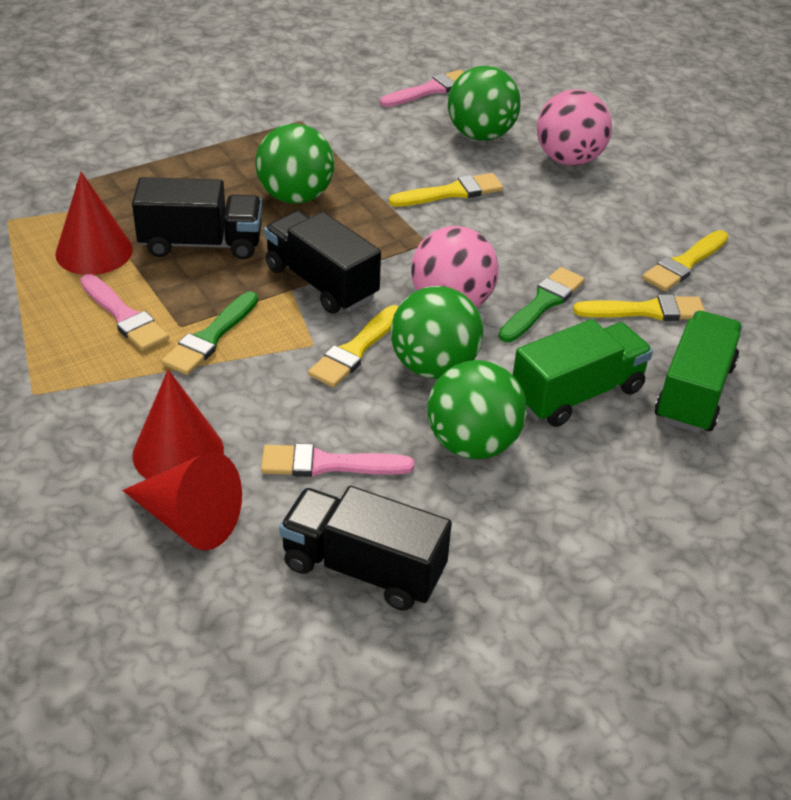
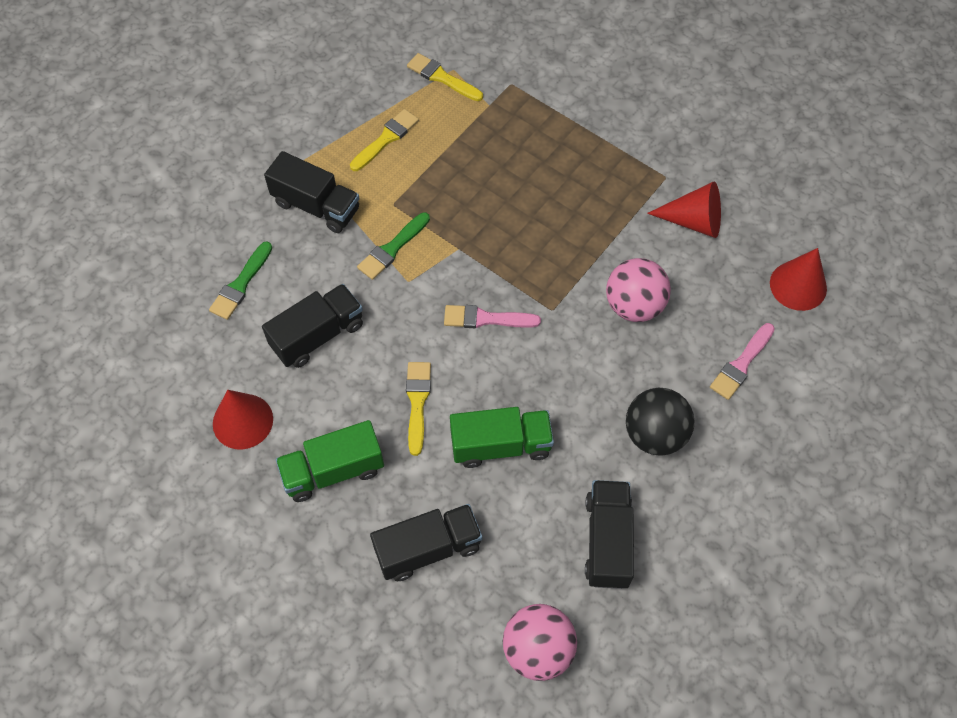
black ball: 0 -> 1
black truck: 3 -> 4
green ball: 4 -> 0
pink brush: 3 -> 2
yellow brush: 4 -> 3

